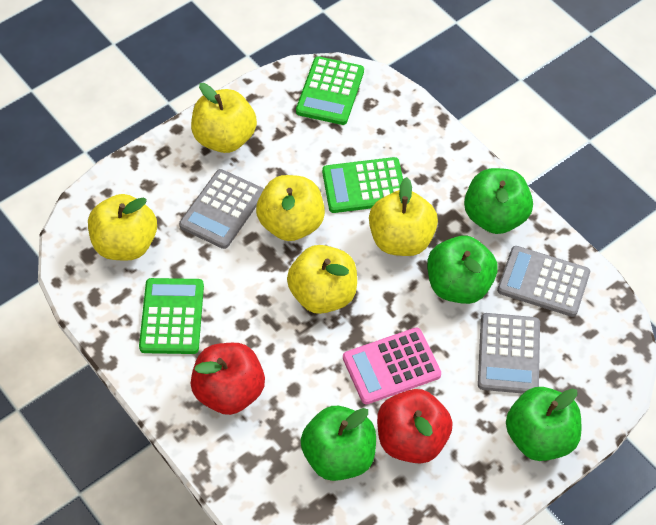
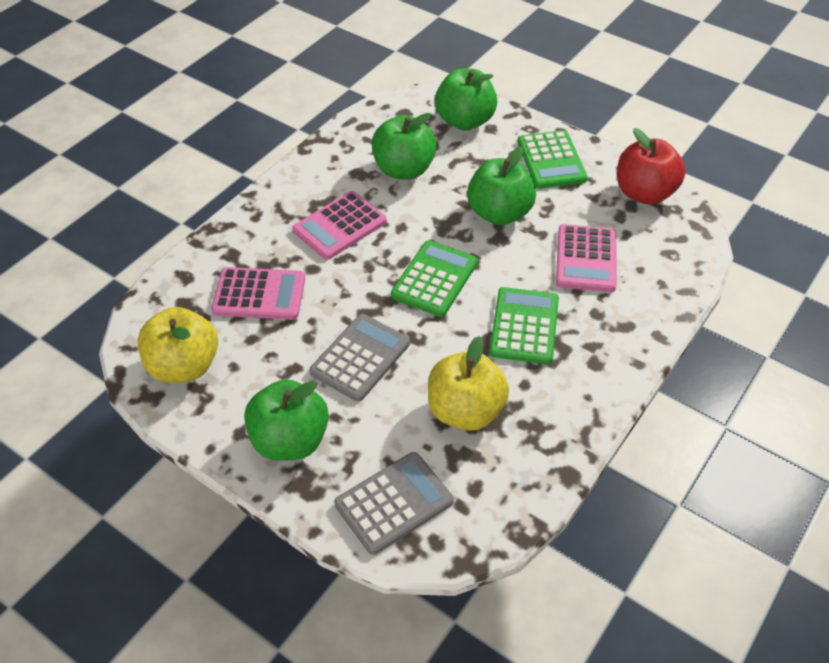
grey calculator: 3 -> 2
pink calculator: 1 -> 3
red apple: 2 -> 1
yellow apple: 5 -> 2

